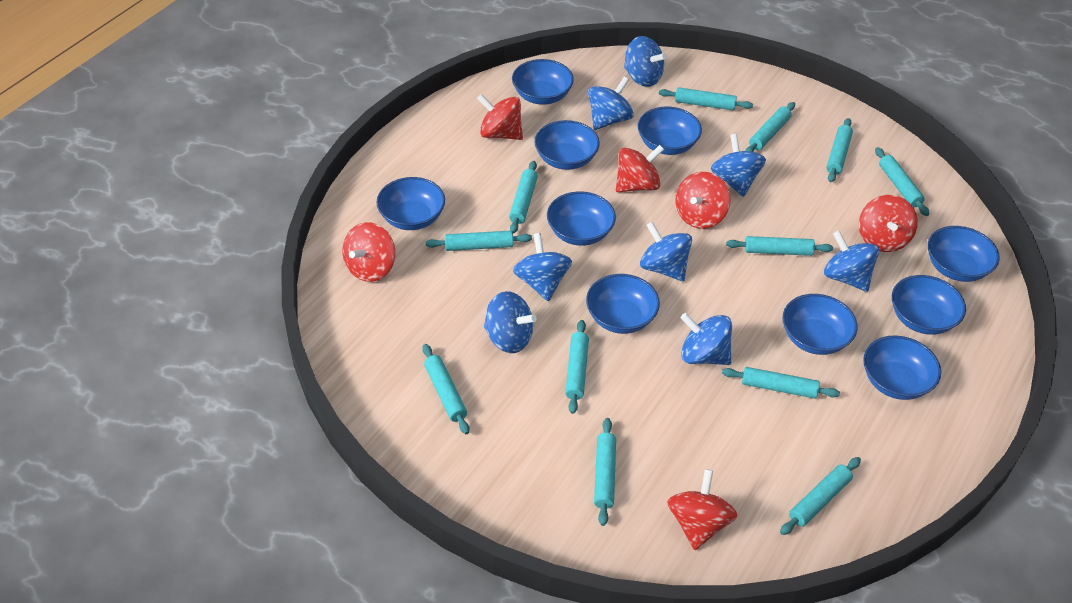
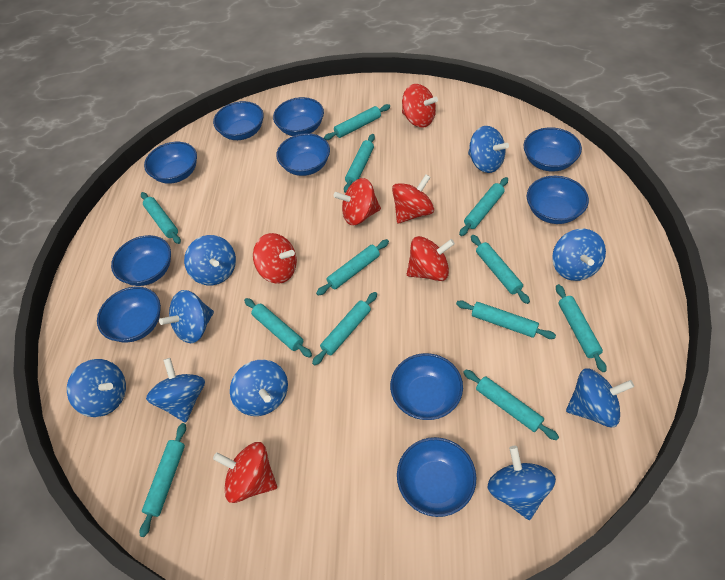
blue spinning top: 8 -> 9

